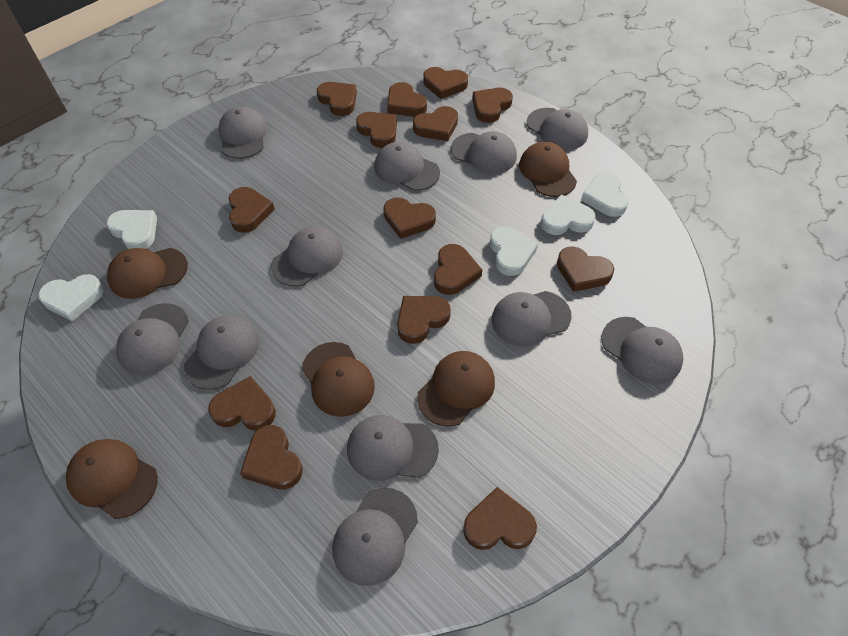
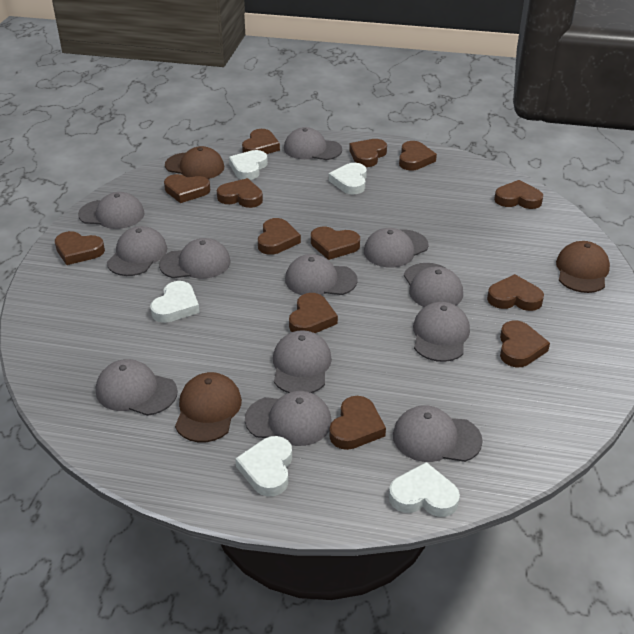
brown cap: 5 -> 3
brown heart: 14 -> 13
grey cap: 11 -> 12

